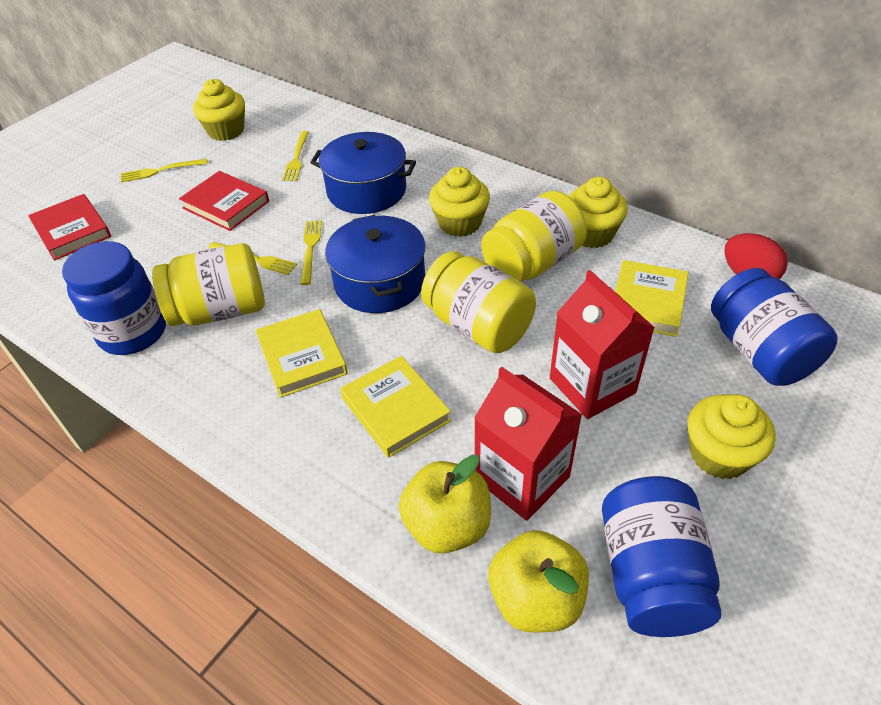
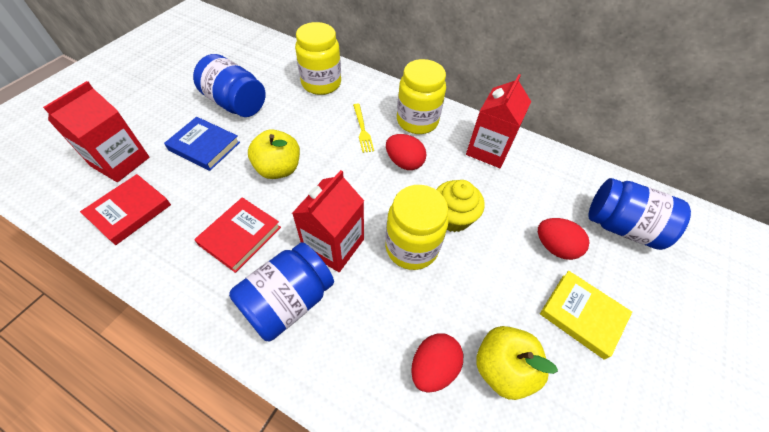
blue book: 0 -> 1
blue pot: 2 -> 0
red carton: 2 -> 3
red egg: 1 -> 3
yellow book: 3 -> 1
yellow cupcake: 4 -> 1
yellow fork: 4 -> 1

